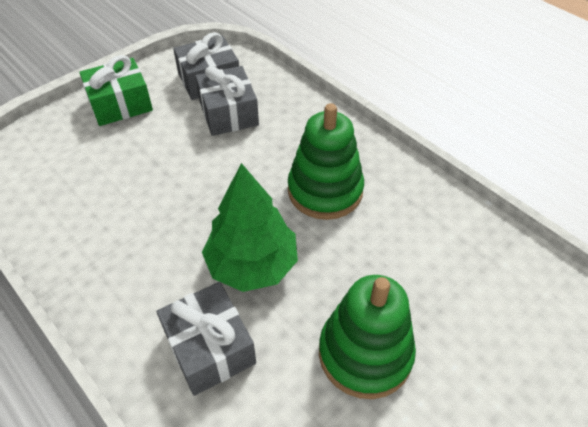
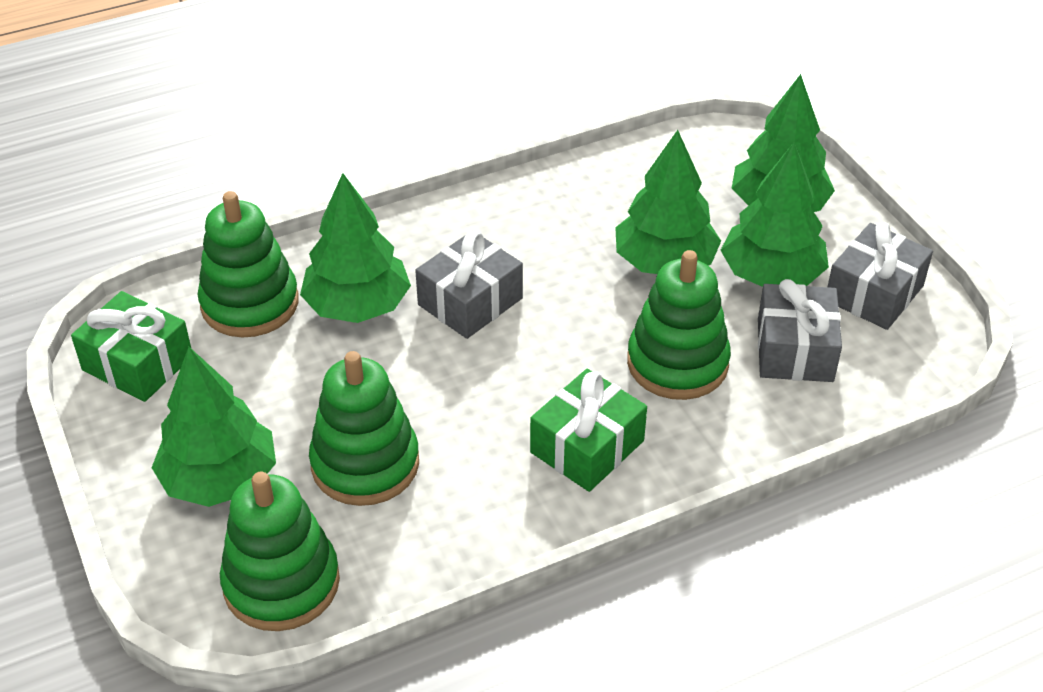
green gift: 1 -> 2
green stacking toy: 2 -> 4
green tree: 1 -> 5

